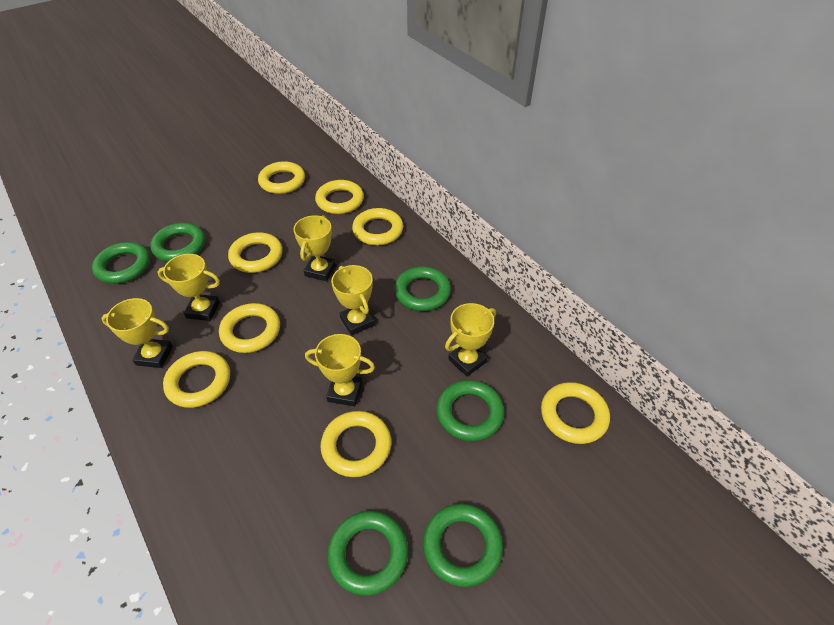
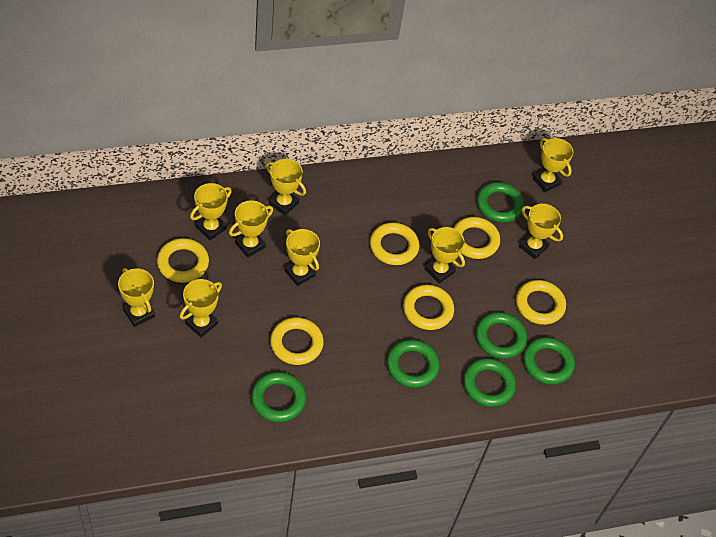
yellow ring: 8 -> 6
yellow trophy: 6 -> 9

